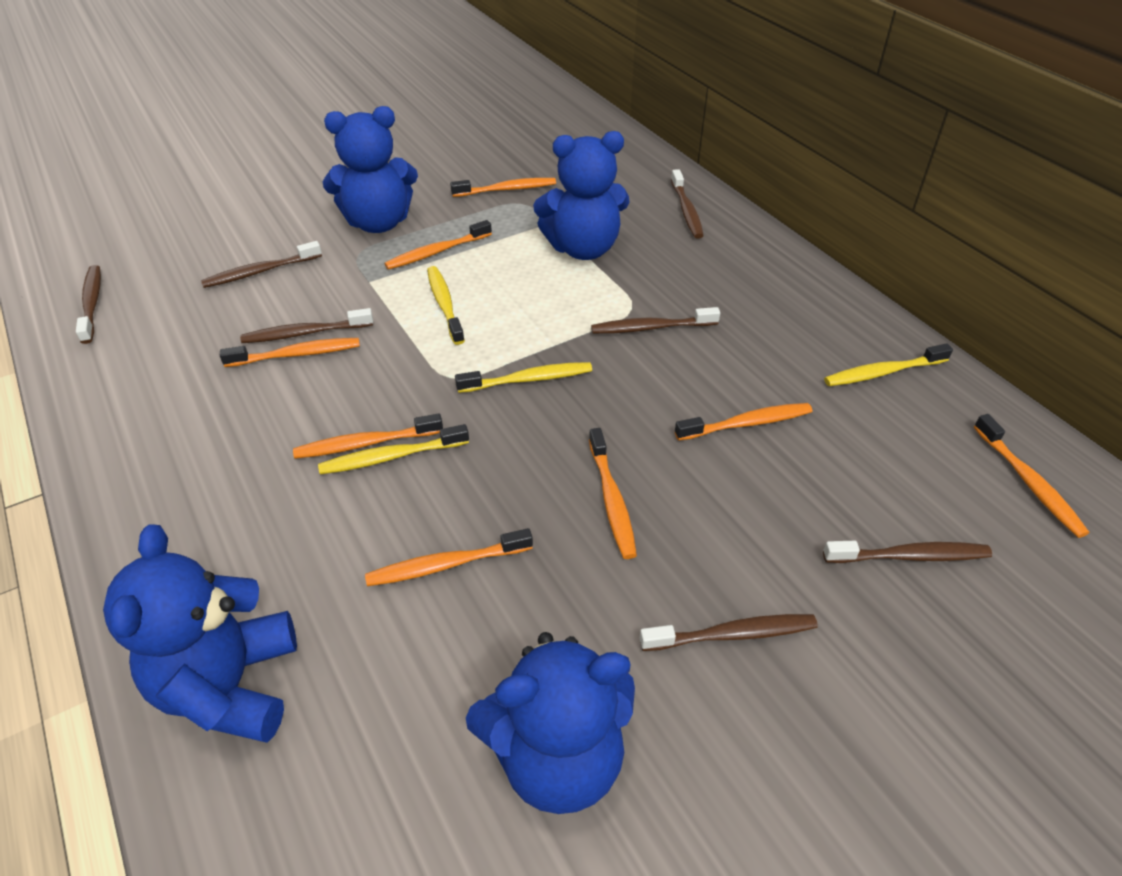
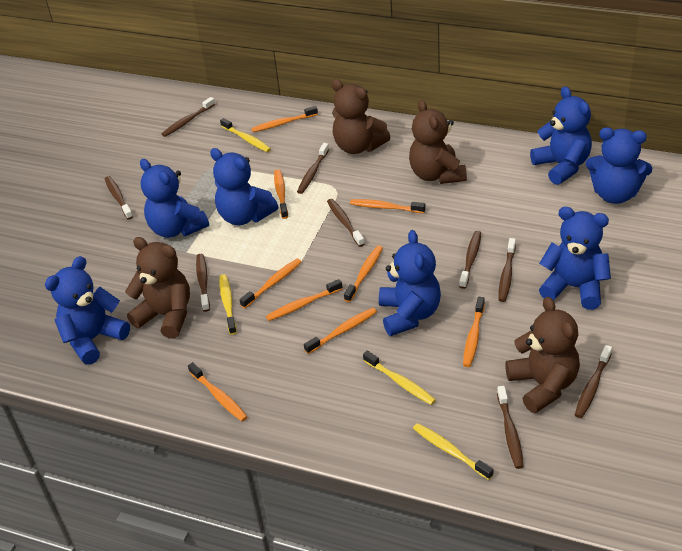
blue teddy bear: 4 -> 7
brown teddy bear: 0 -> 4
brown toothbrush: 7 -> 9
orange toothbrush: 8 -> 9

